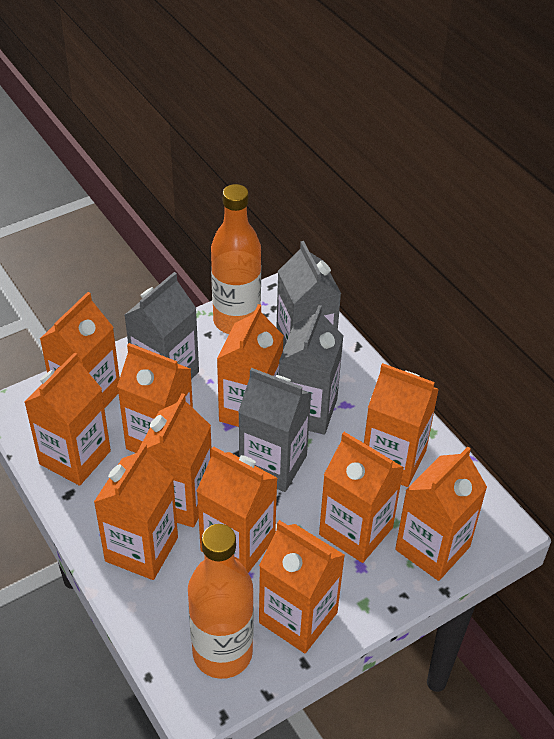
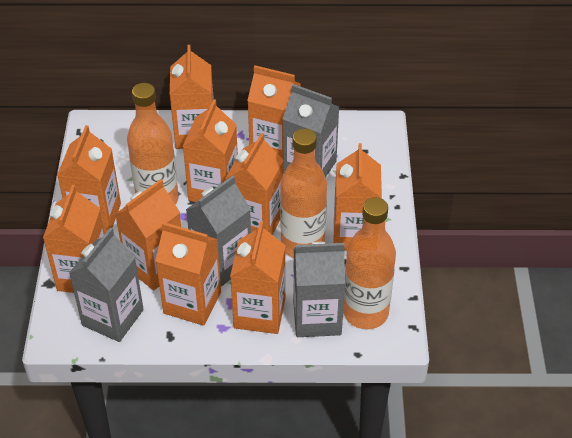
orange bottle: 2 -> 3
orange carton: 11 -> 10

